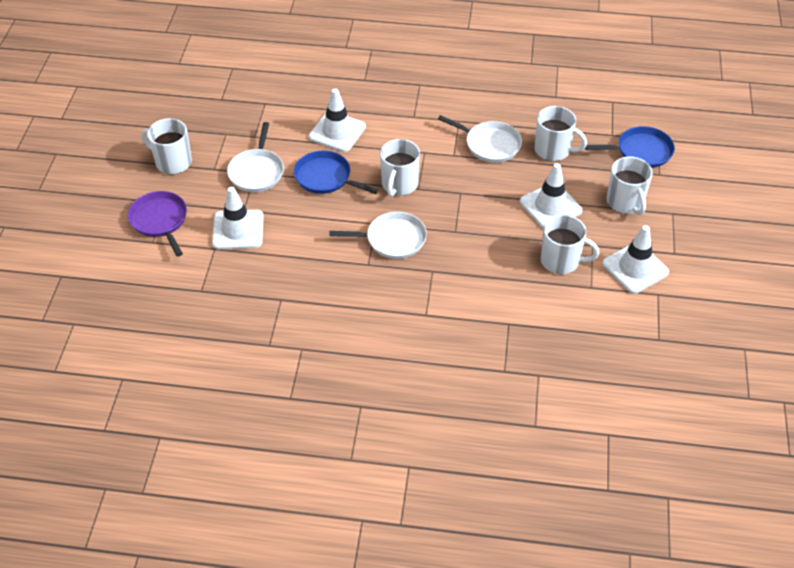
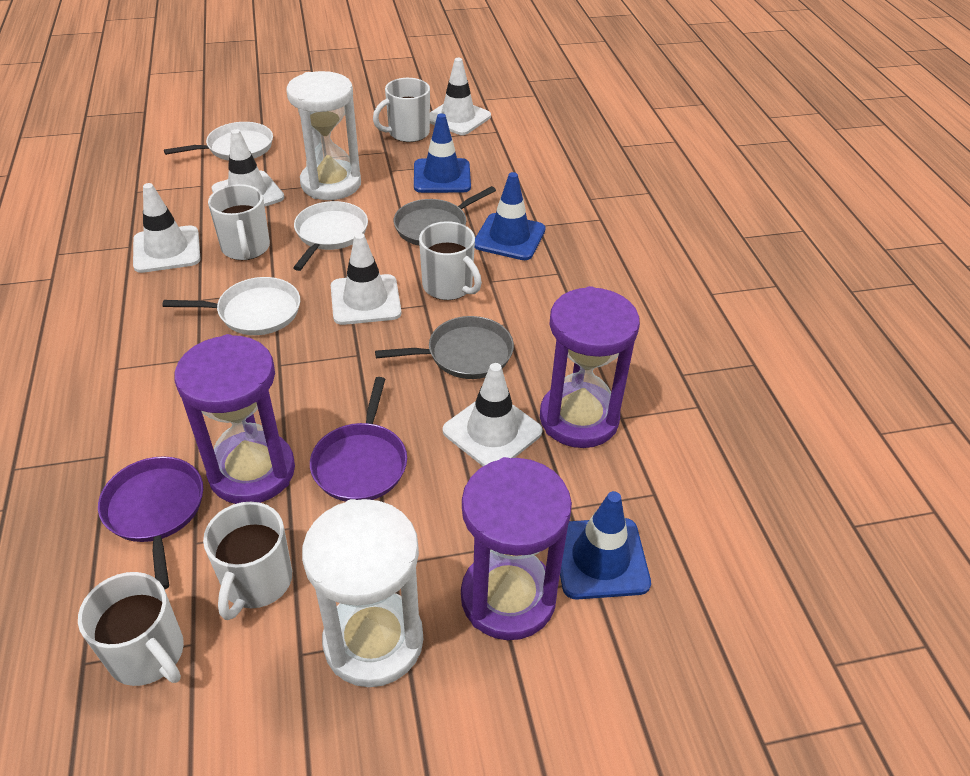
blue pan: 2 -> 0
blue traffic cone: 0 -> 3
grey pan: 0 -> 2
purple hourglass: 0 -> 3
purple pan: 1 -> 2
white hourglass: 0 -> 2
white traffic cone: 4 -> 5

